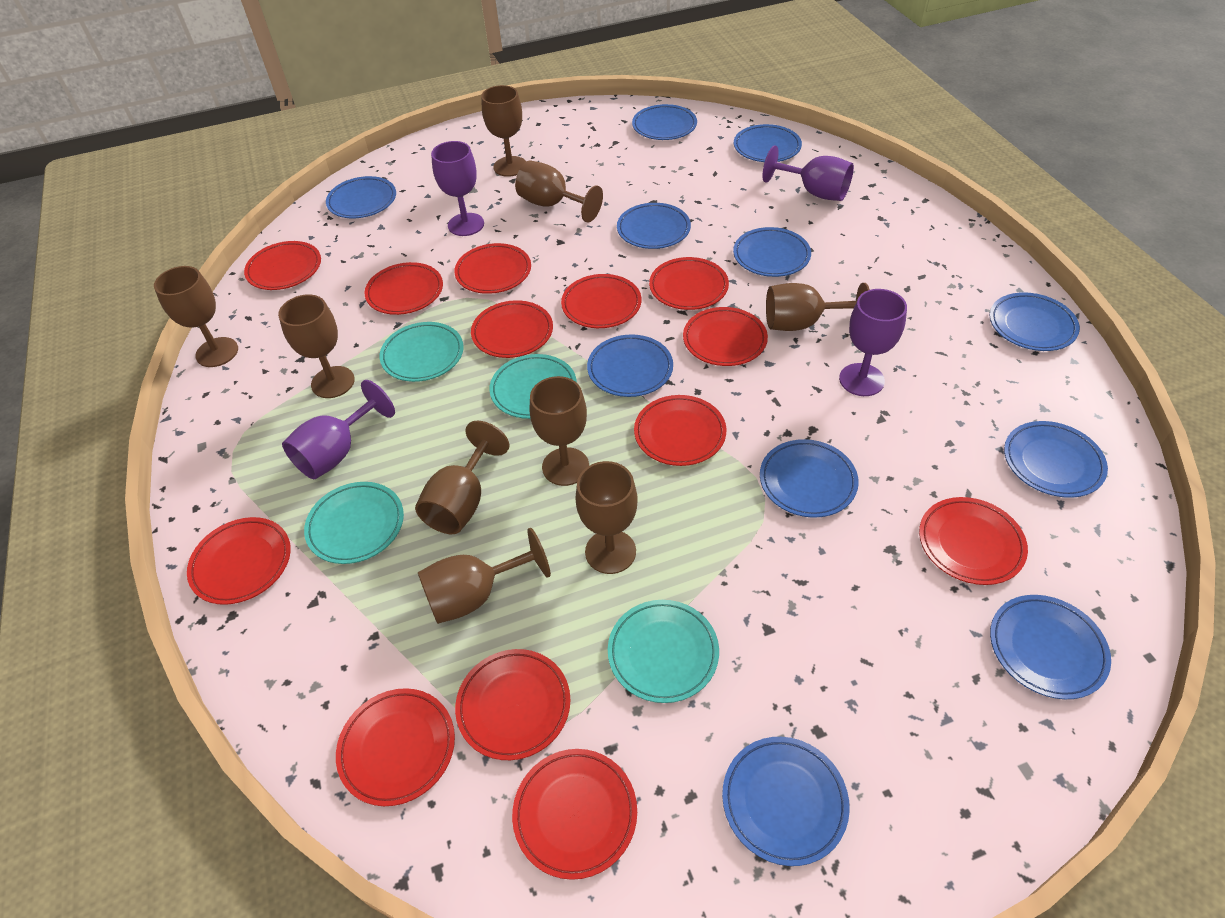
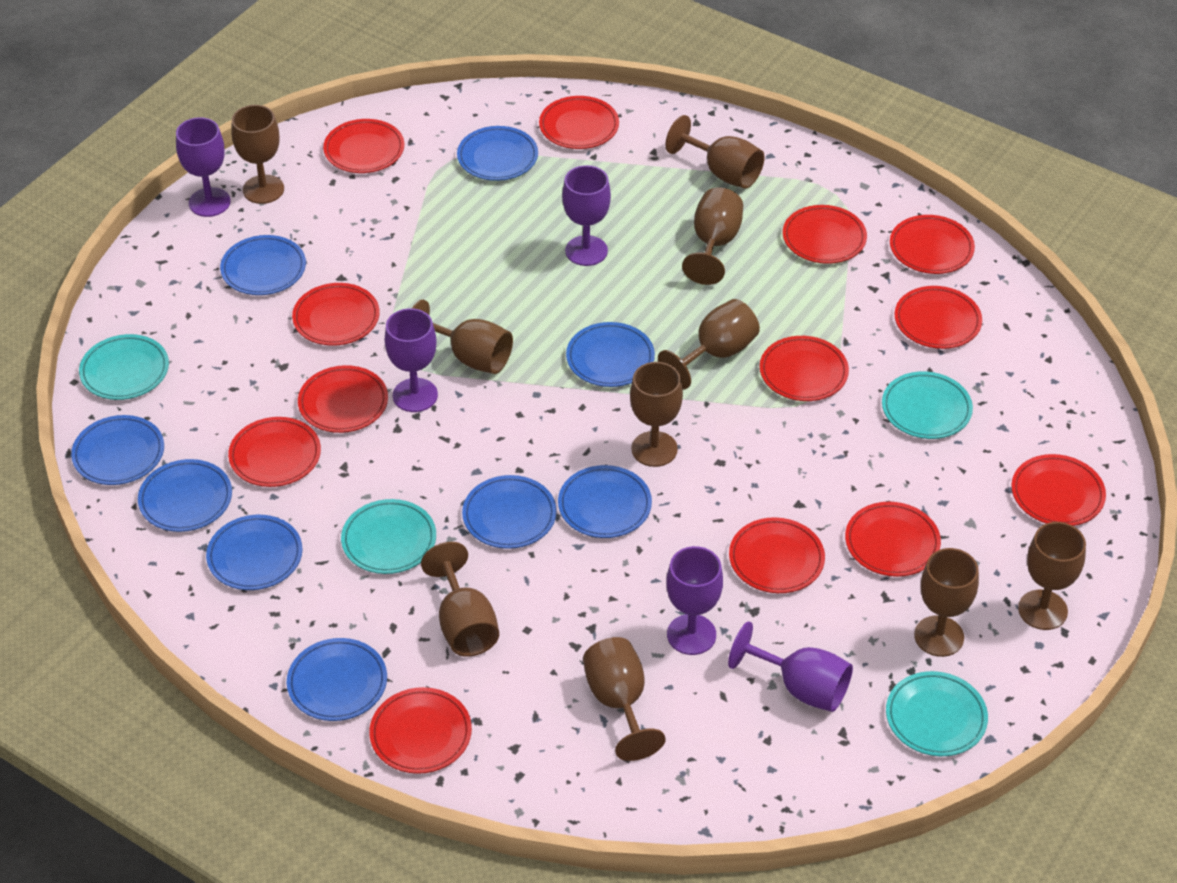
blue plate: 11 -> 9
brown goblet: 9 -> 10
purple goblet: 4 -> 5

